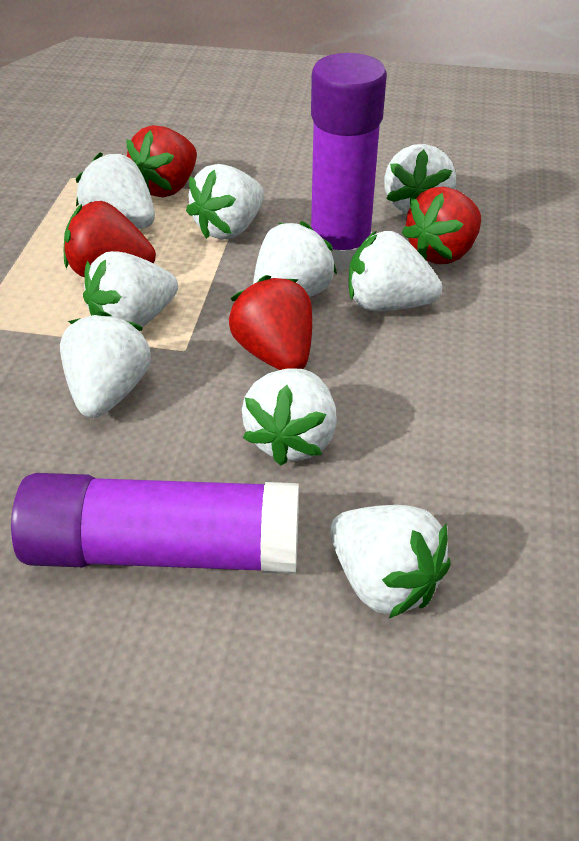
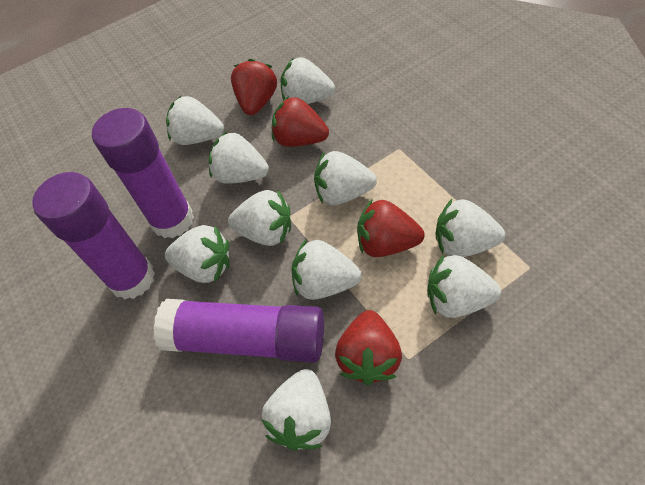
purple glue stick: 2 -> 3
white strawberry: 9 -> 10

